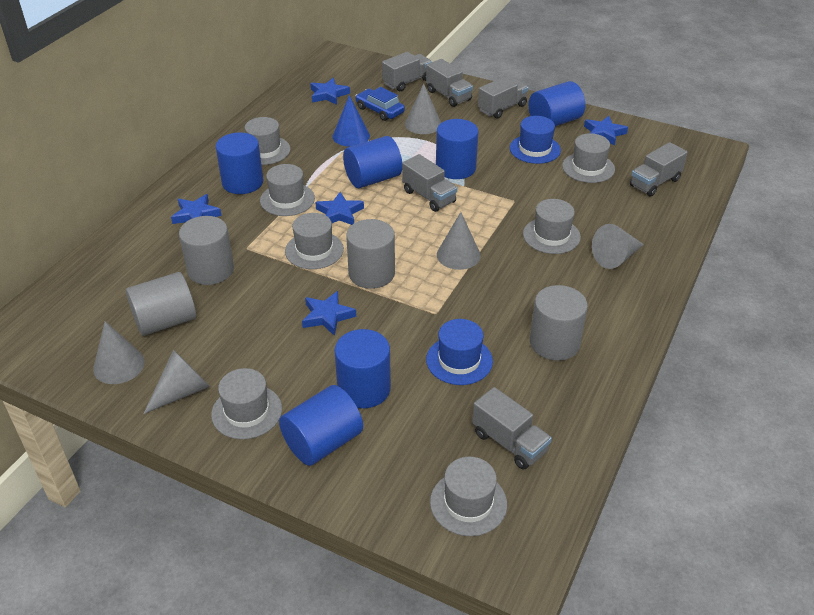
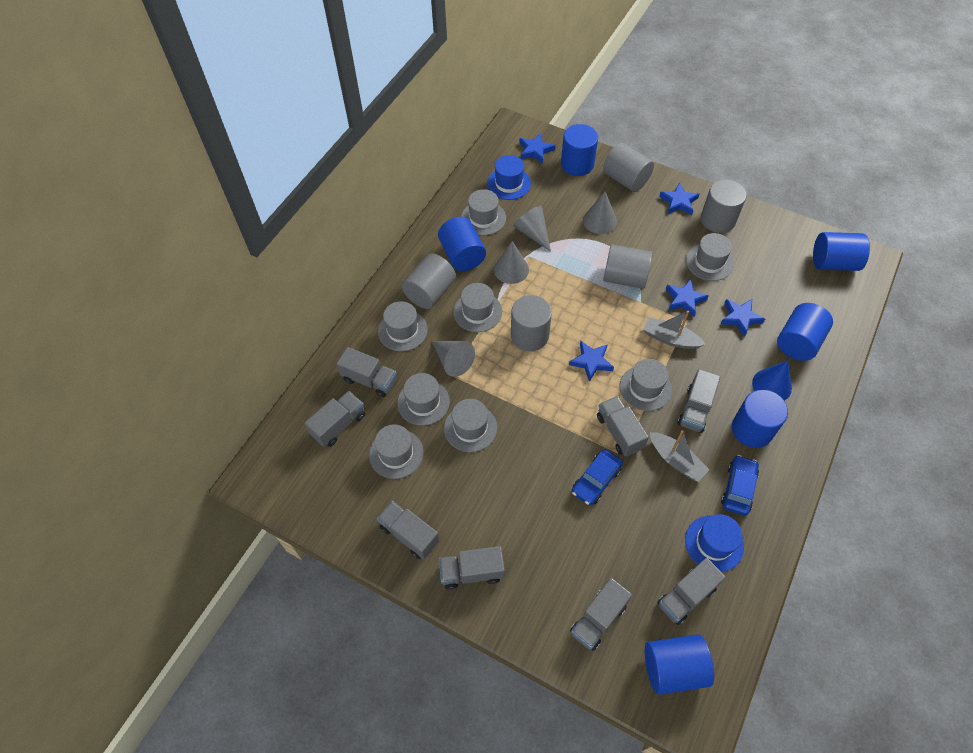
blue car: 1 -> 2
grey boat: 0 -> 2
grey cone: 5 -> 4
grey cylinder: 4 -> 5
grey hat: 7 -> 8
grey truck: 6 -> 8

